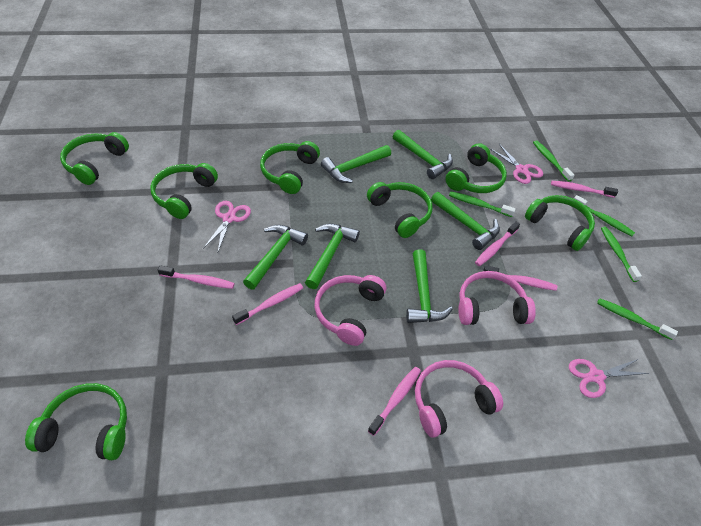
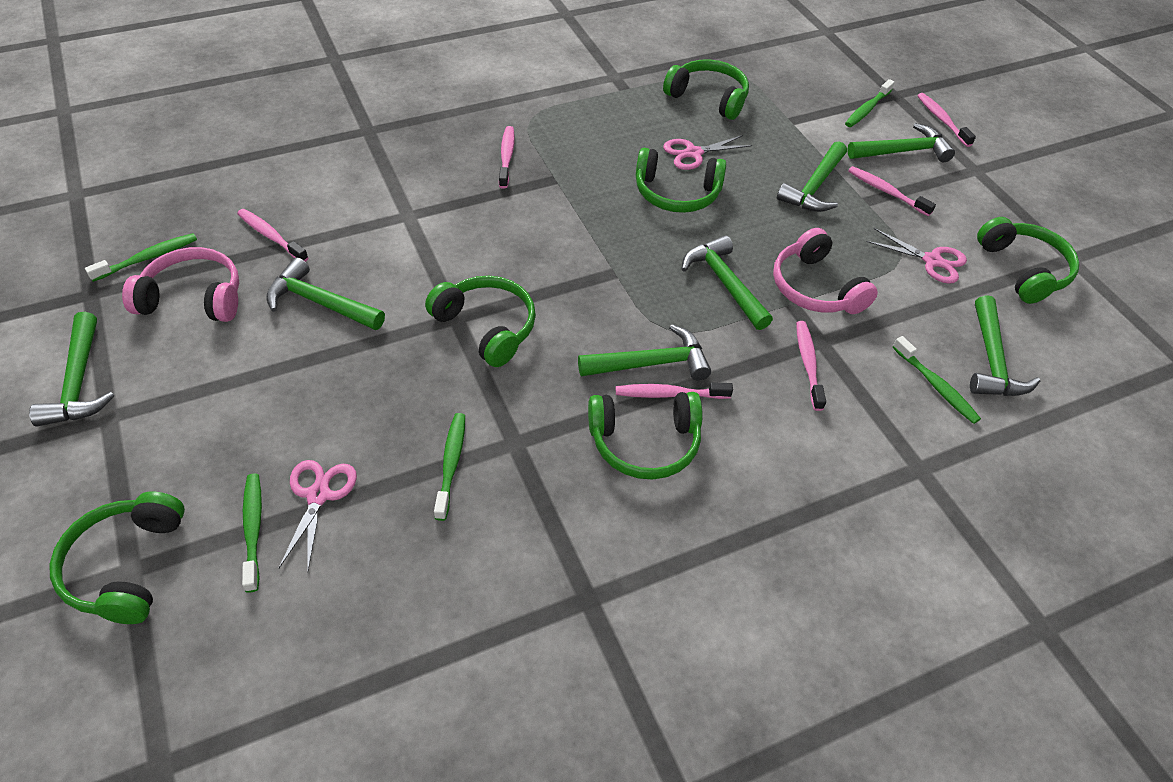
green hammer: 6 -> 7
green headphones: 7 -> 6
pink headphones: 3 -> 2

